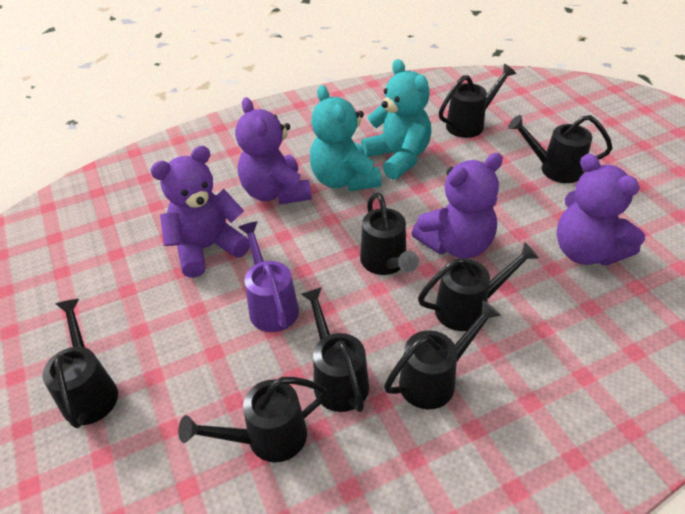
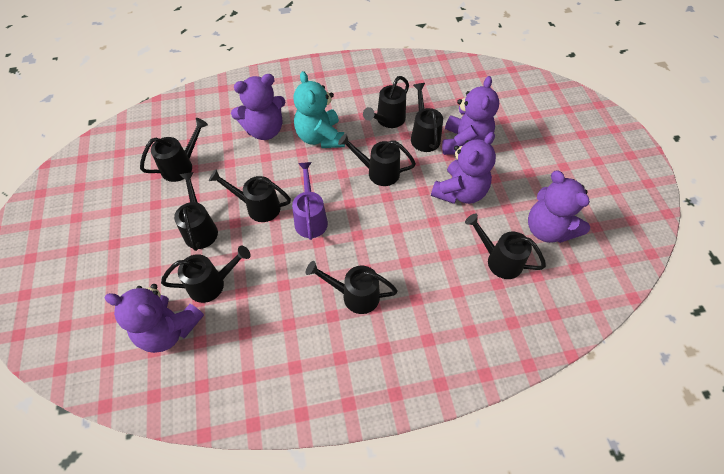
black watering can: 8 -> 9
purple teddy bear: 4 -> 5
turquoise teddy bear: 2 -> 1

